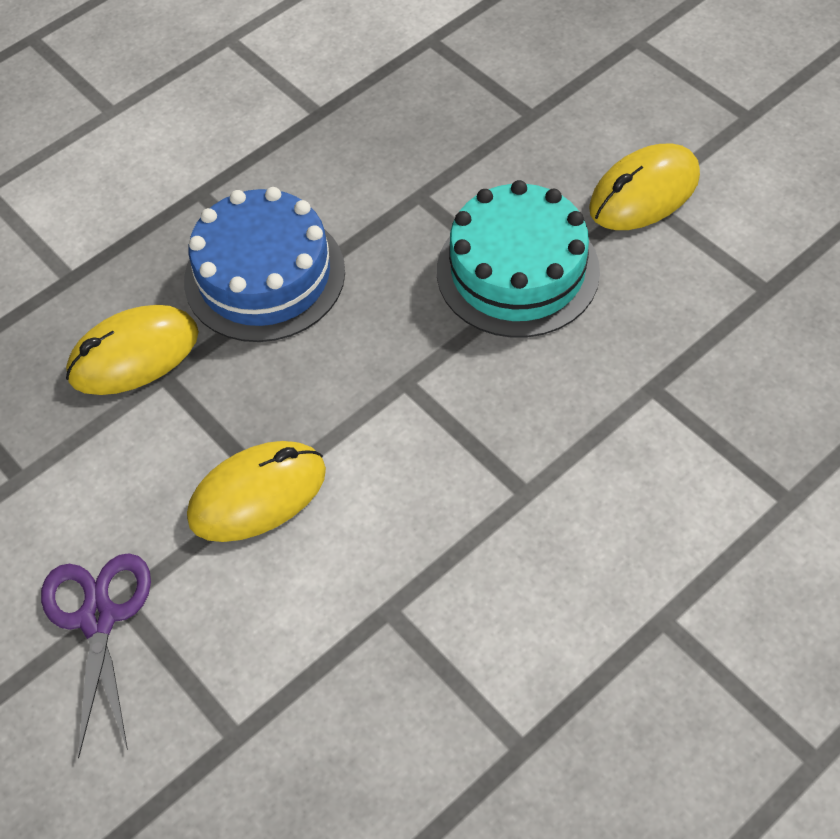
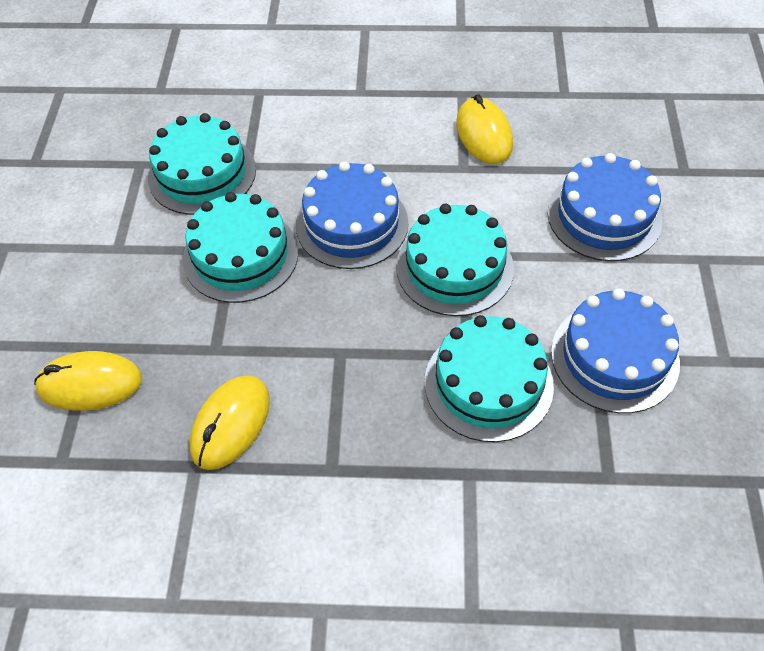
blue cake: 1 -> 3
purple scissors: 1 -> 0
turquoise cake: 1 -> 4

